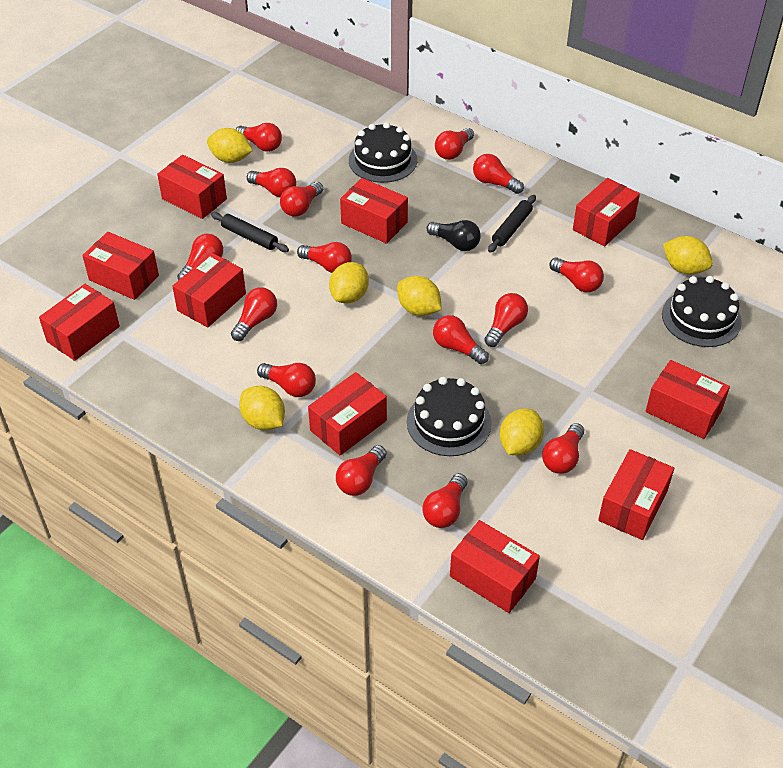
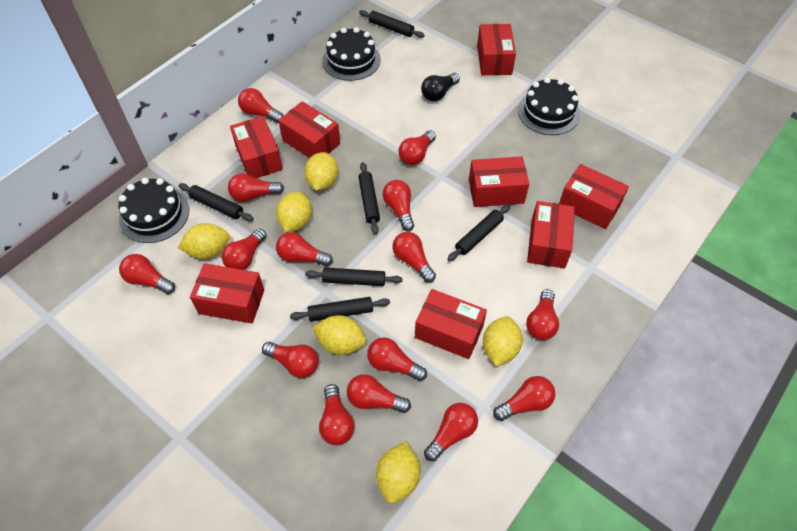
black rolling pin: 2 -> 6
red box: 10 -> 8

